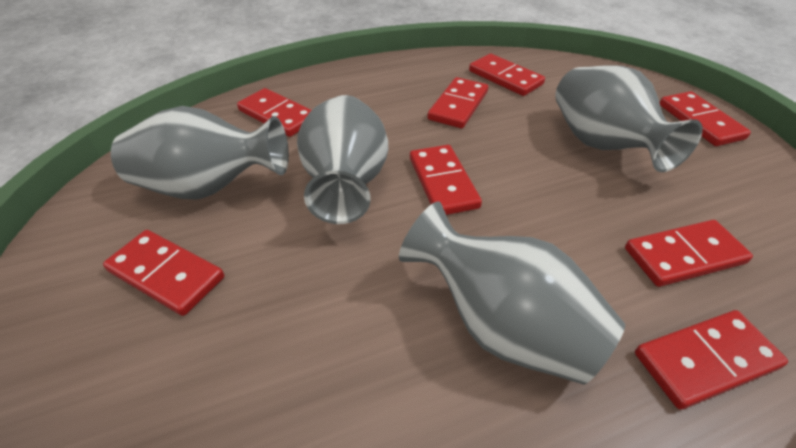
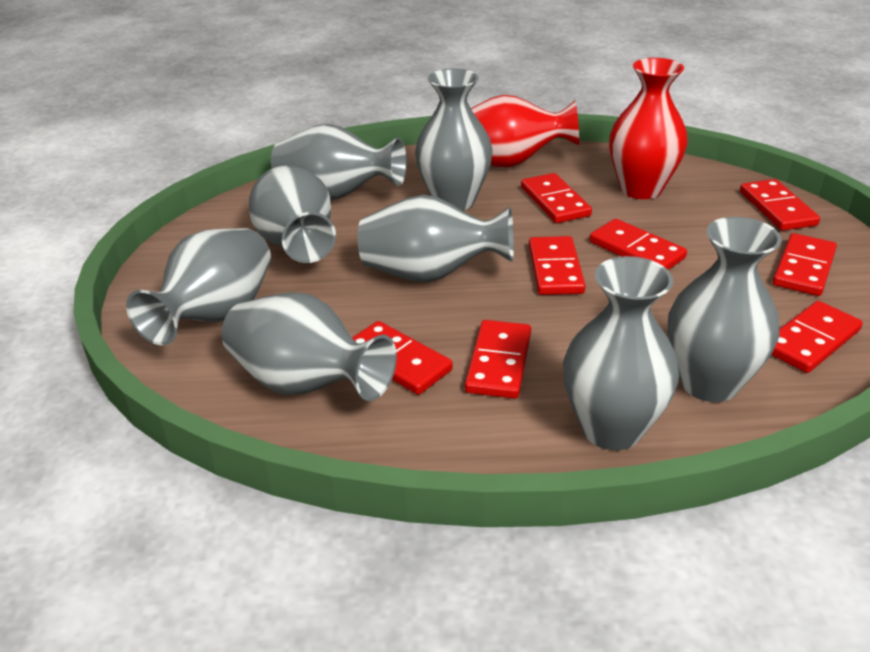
grey vase: 4 -> 8
red vase: 0 -> 2

